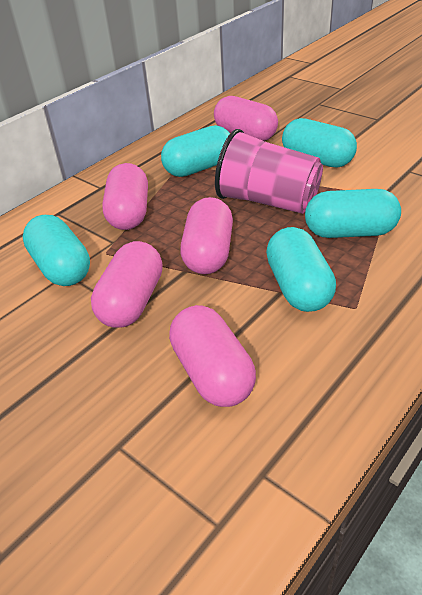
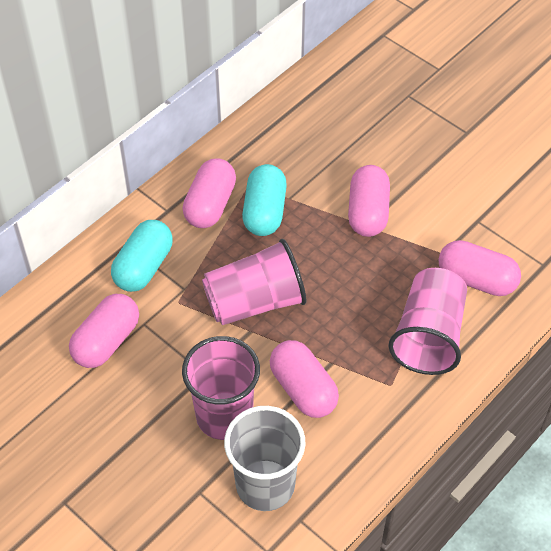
grey cup: 0 -> 1
pink cup: 1 -> 3
turquoise capsule: 5 -> 2

